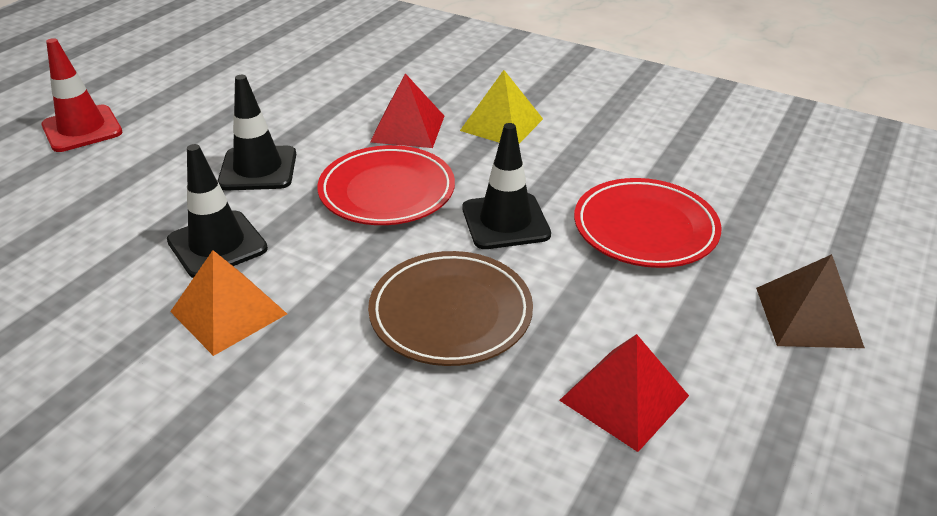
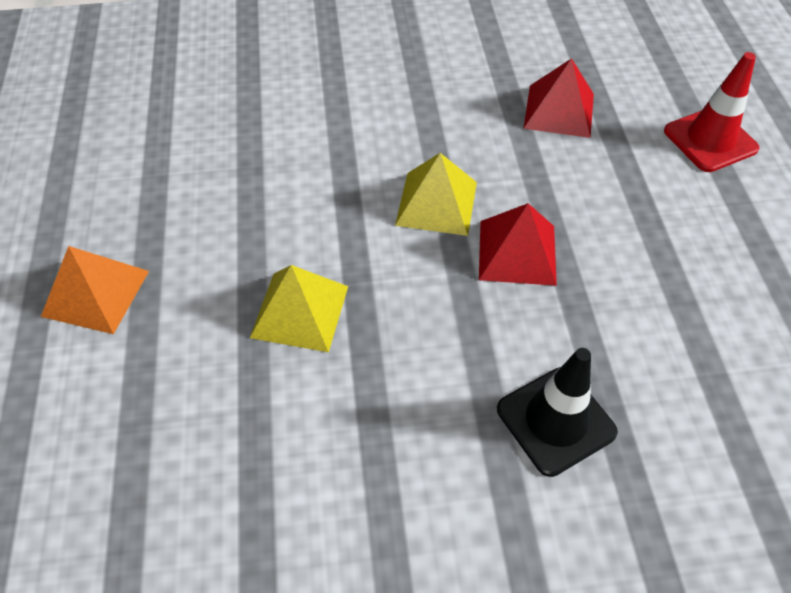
black traffic cone: 3 -> 1
brown plate: 1 -> 0
brown pyramid: 1 -> 0
red plate: 2 -> 0
yellow pyramid: 1 -> 2

